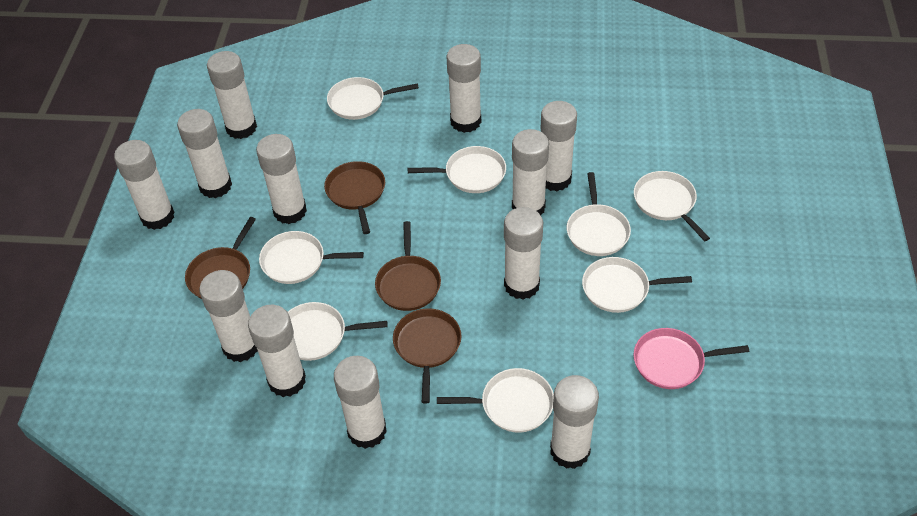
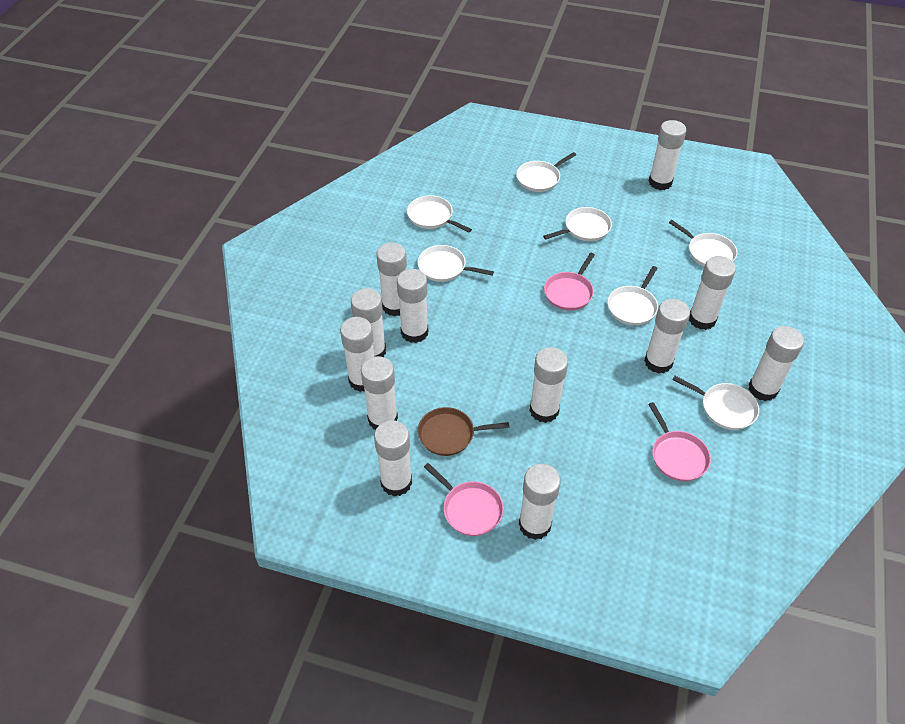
brown pan: 4 -> 1
pink pan: 1 -> 3
white pan: 8 -> 7

